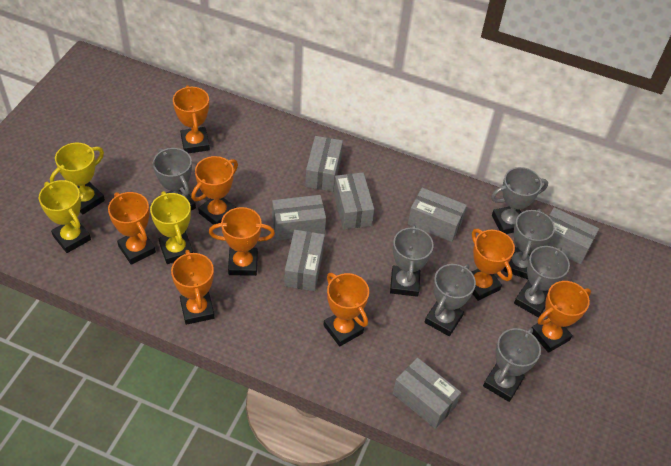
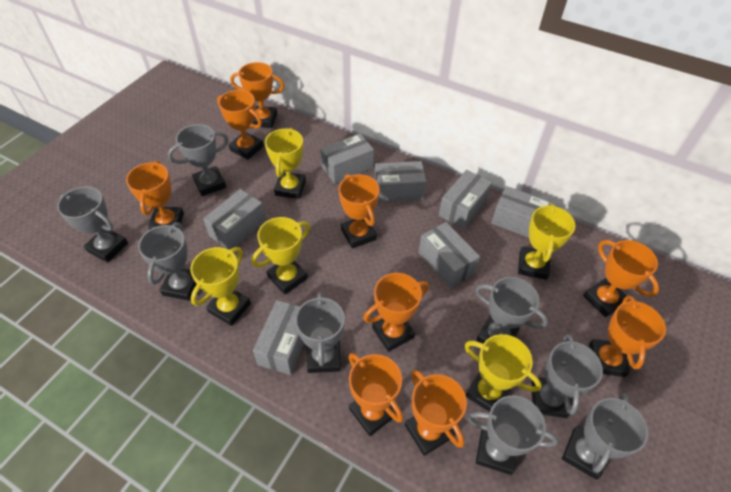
grey trophy: 7 -> 8
orange trophy: 8 -> 9
yellow trophy: 3 -> 5

